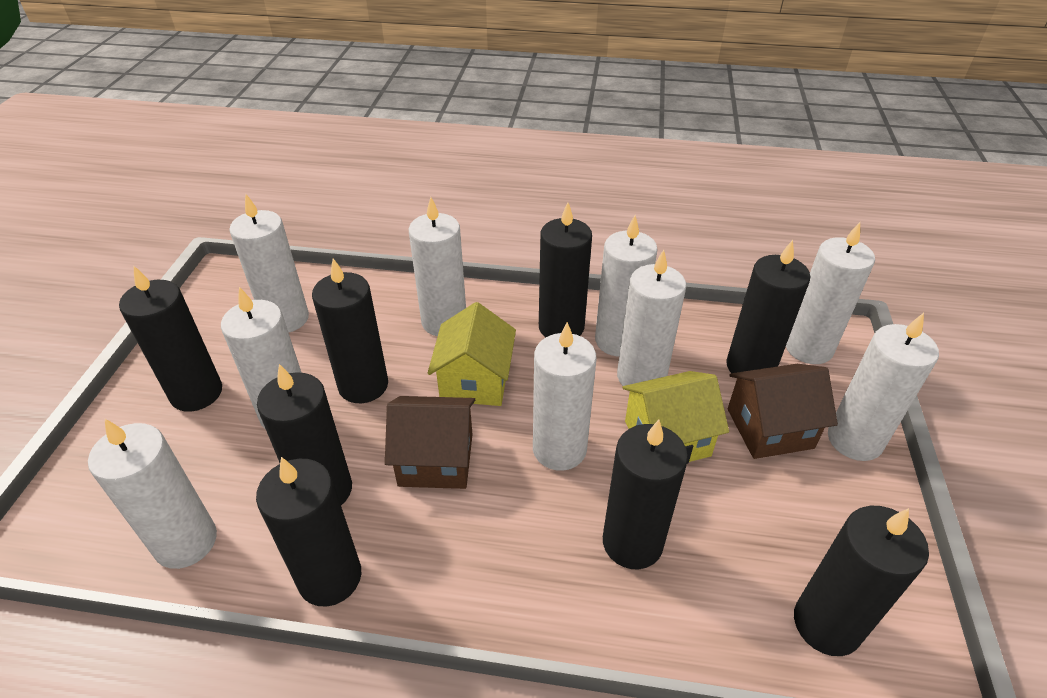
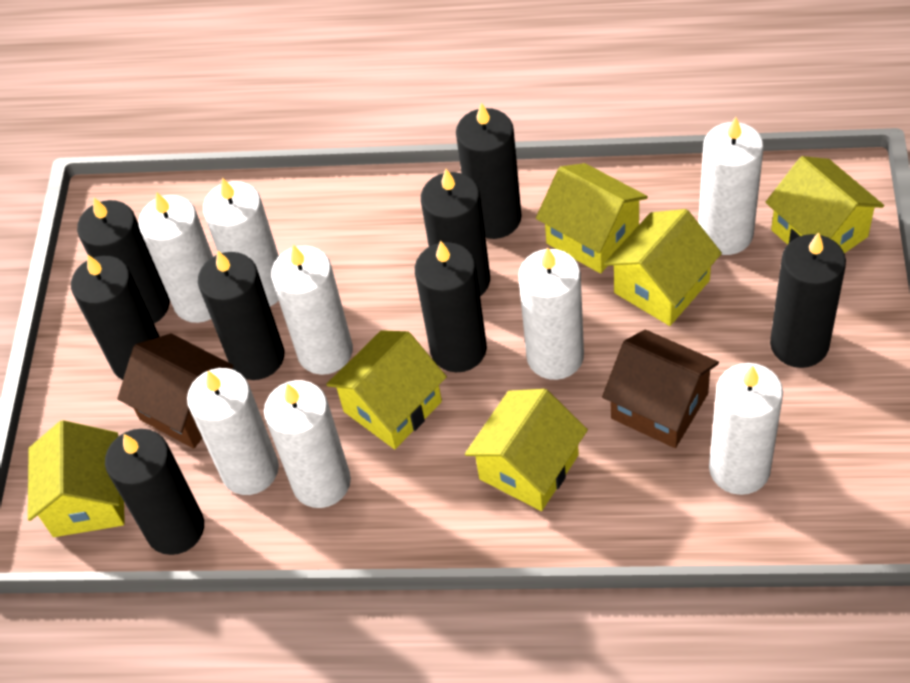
white candle: 9 -> 8
yellow house: 2 -> 6

